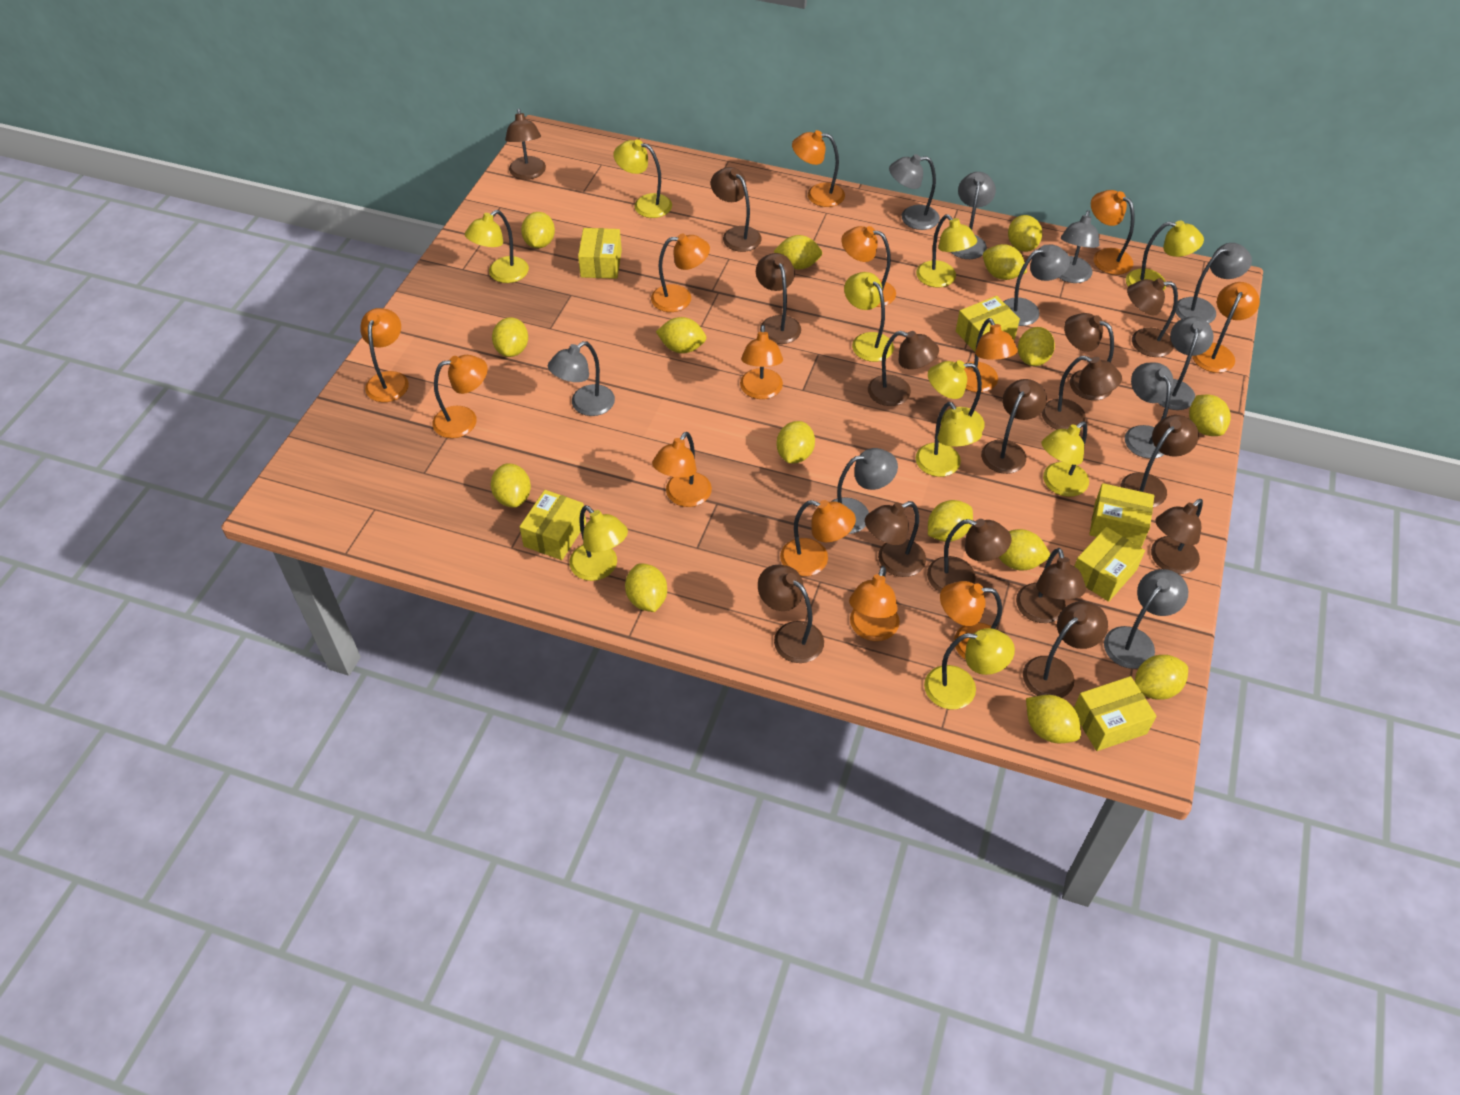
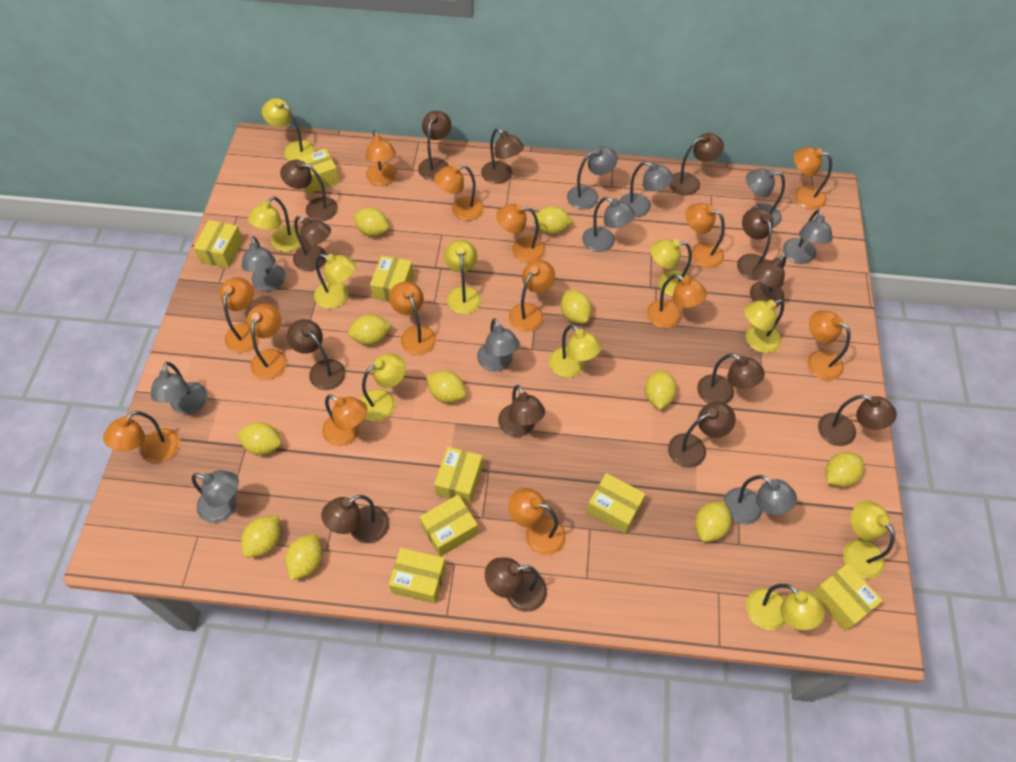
brown lamp: 15 -> 14
orange lamp: 13 -> 14
yellow box: 6 -> 8
yellow lemon: 15 -> 11

